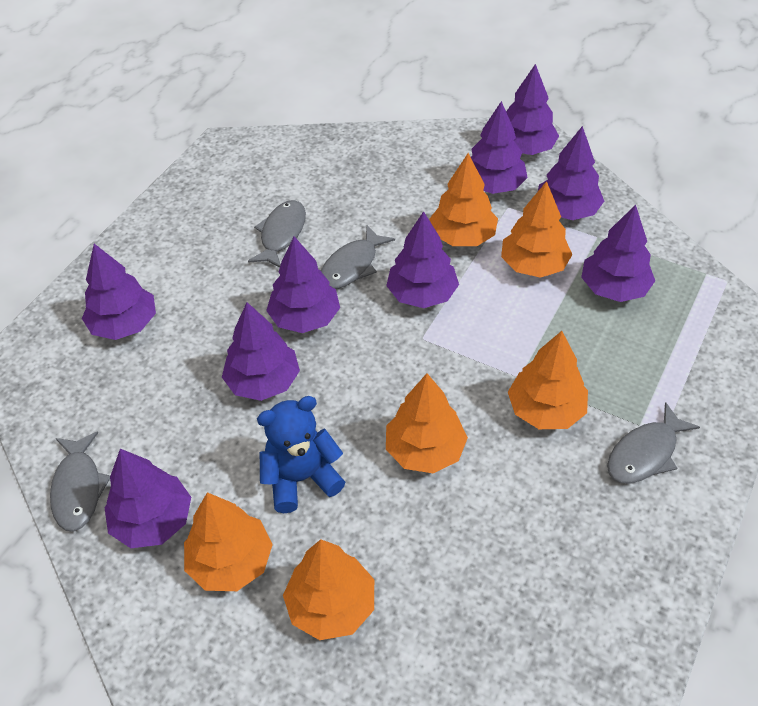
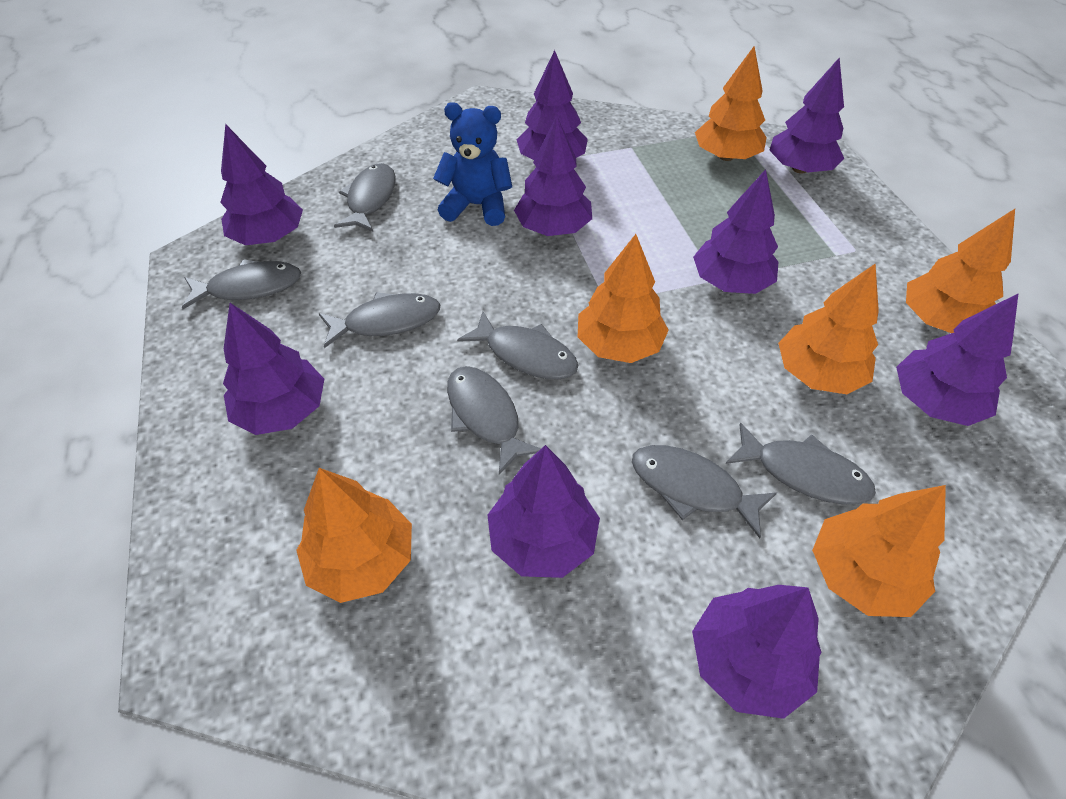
grey fish: 4 -> 7

